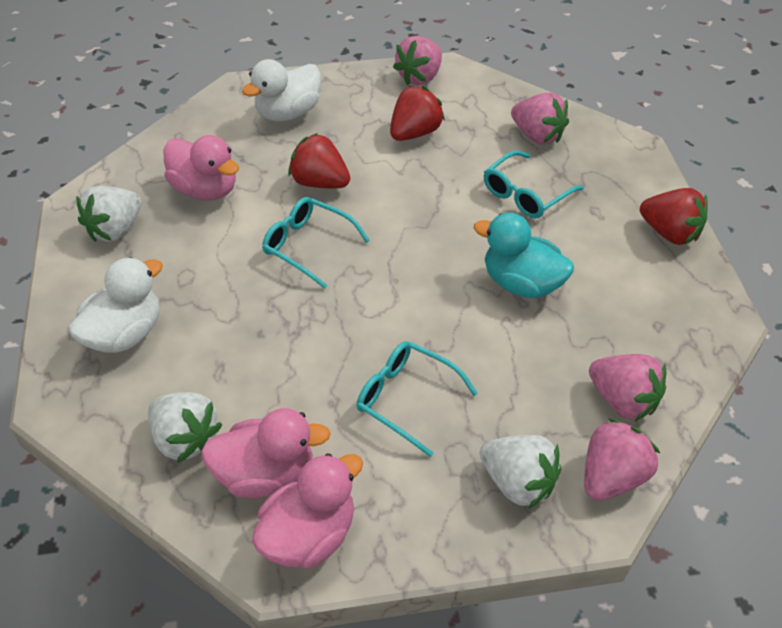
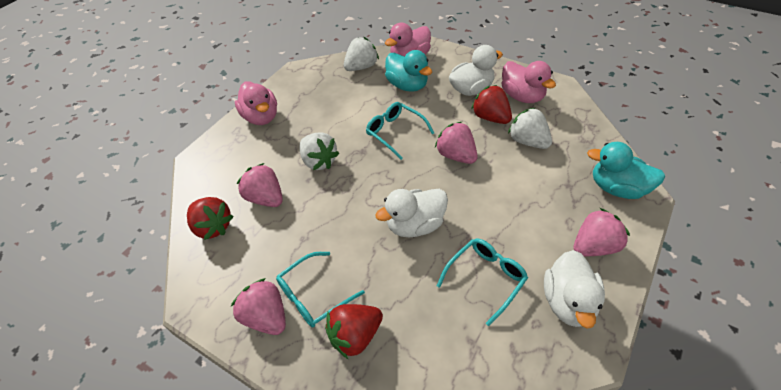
turquoise duck: 1 -> 2
white duck: 2 -> 3

